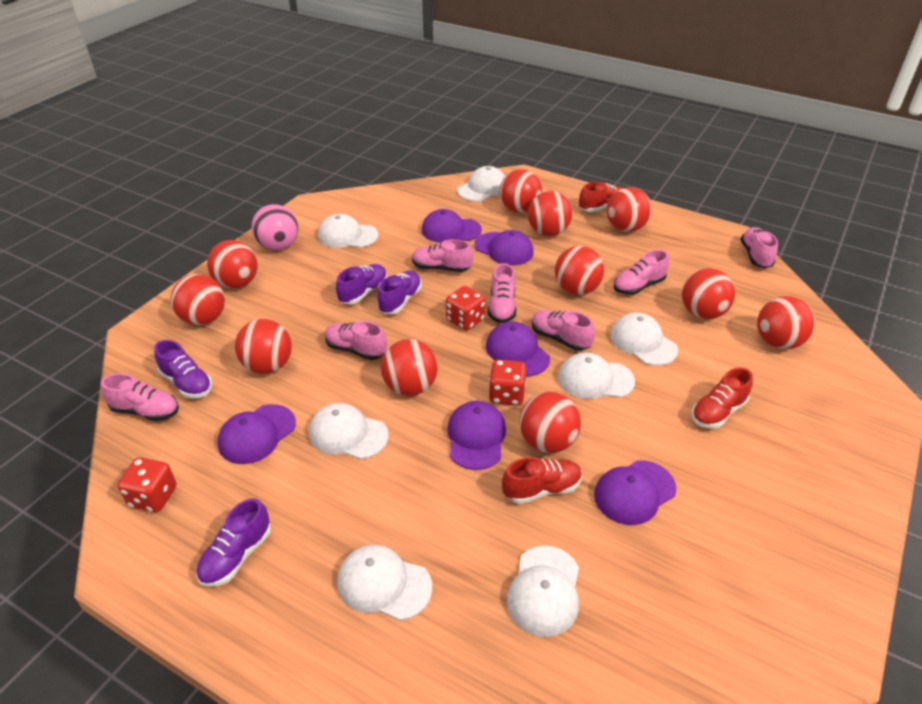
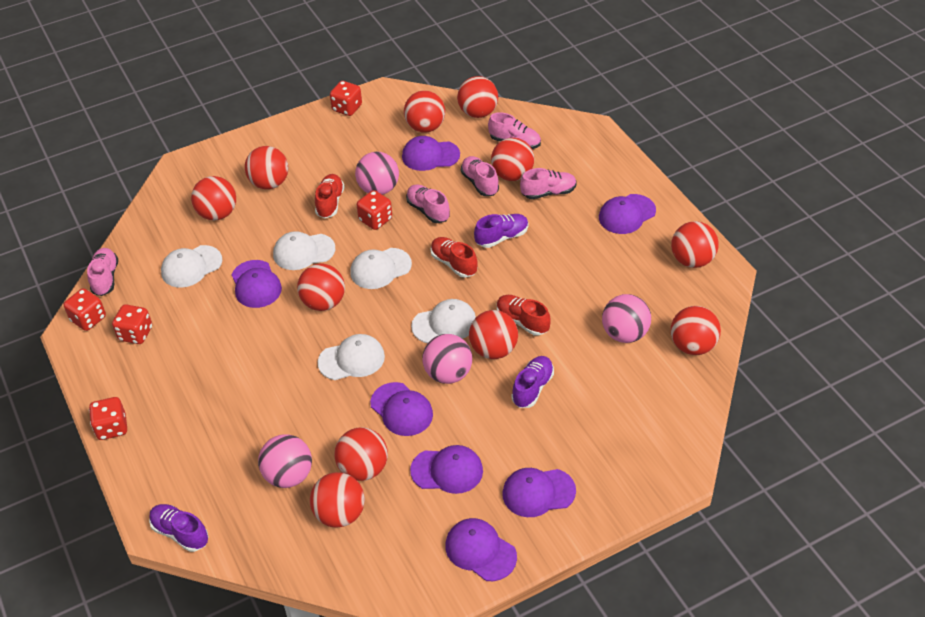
pink ball: 1 -> 4
pink shoe: 7 -> 5
purple cap: 6 -> 7
purple shoe: 4 -> 3
red dice: 3 -> 5
white cap: 7 -> 5

